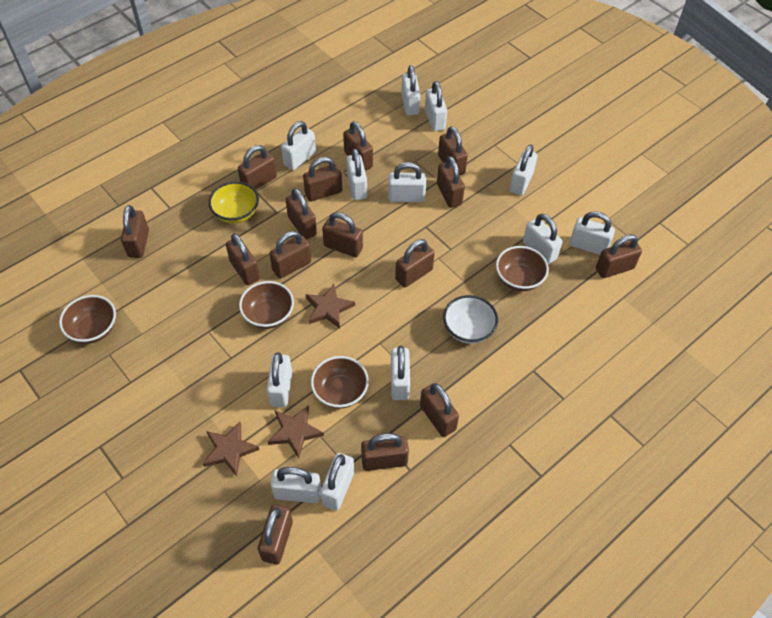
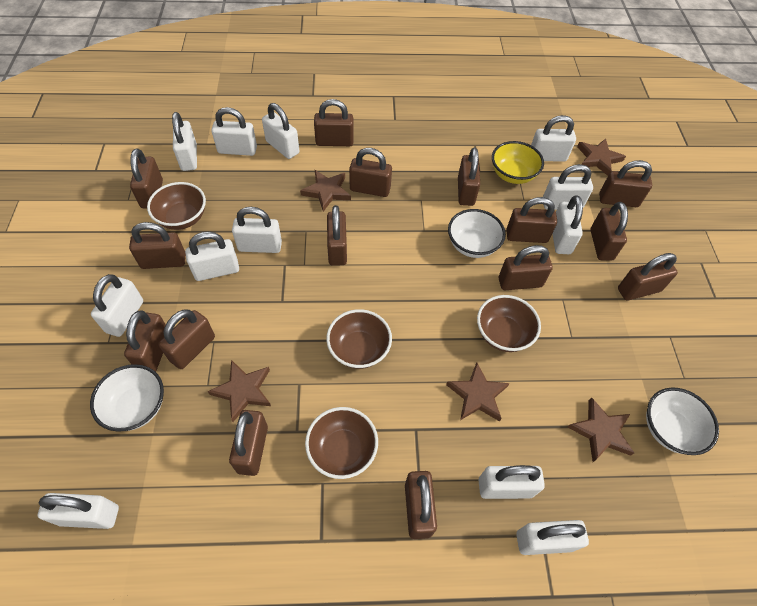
brown star: 3 -> 5
white bowl: 1 -> 3

